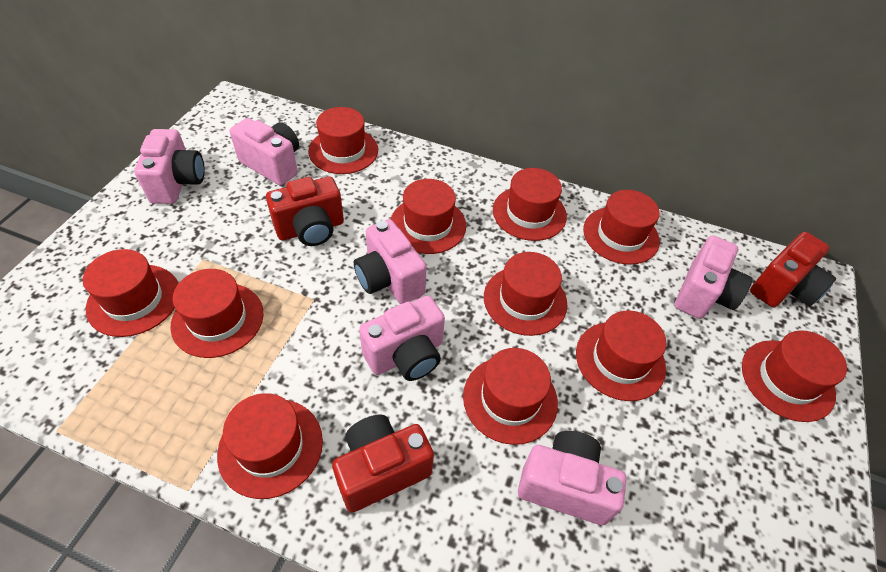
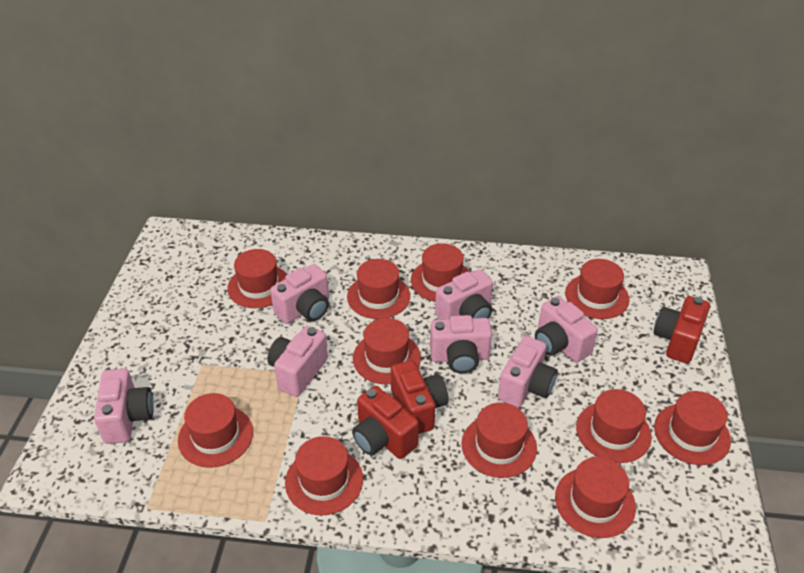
pink camera: 6 -> 7

